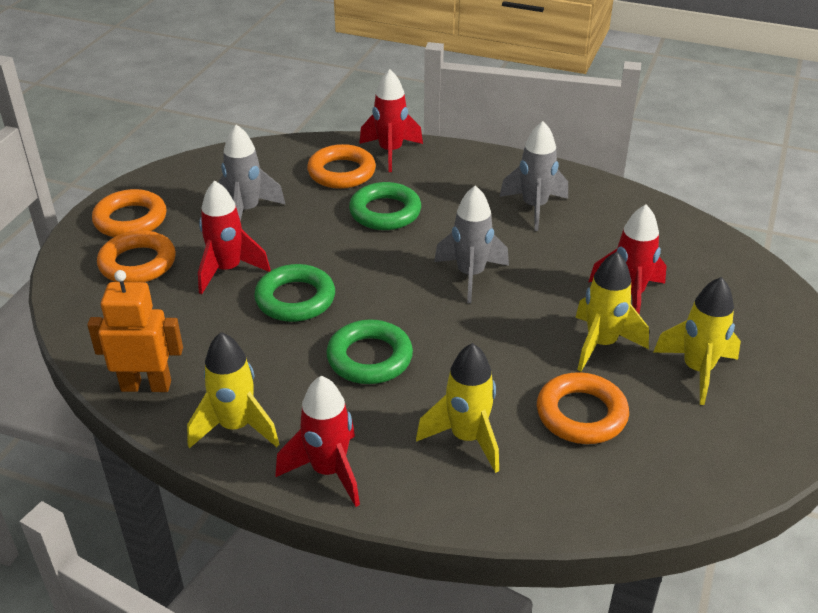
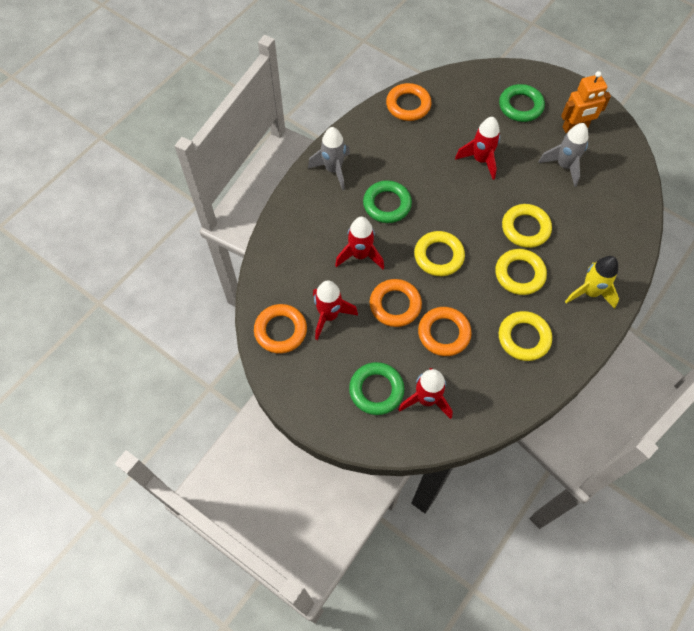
grey rocket: 3 -> 2
yellow ring: 0 -> 4
yellow rocket: 4 -> 1

